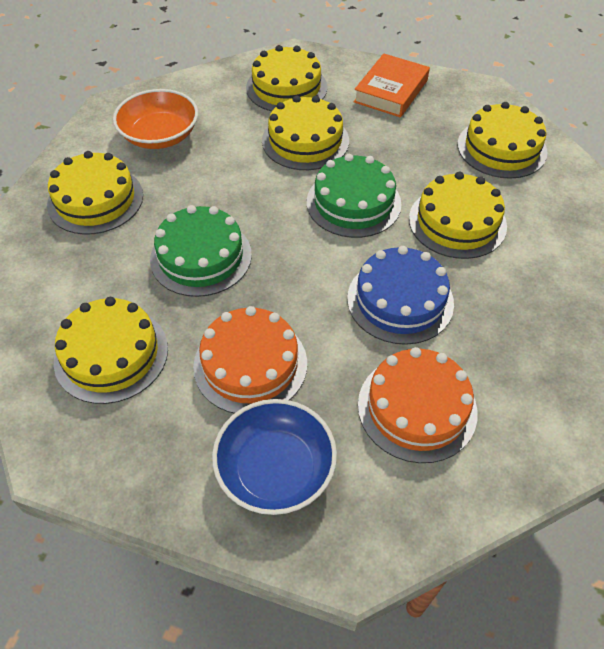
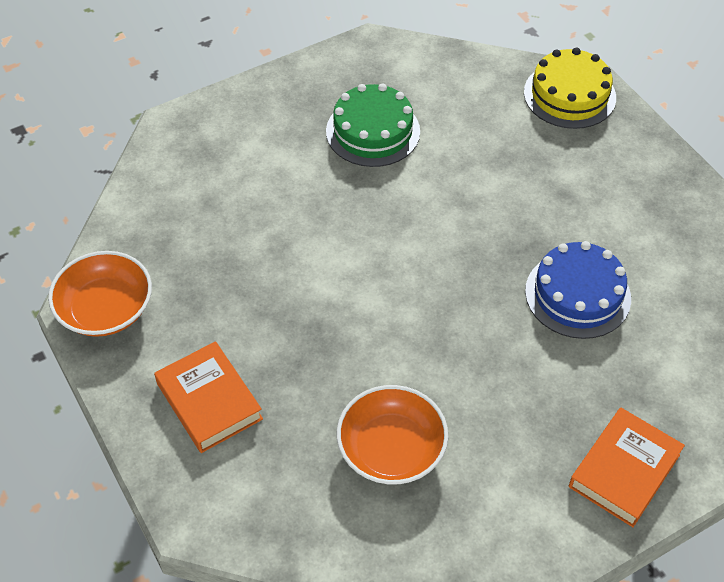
blue bowl: 1 -> 0
green cake: 2 -> 1
orange book: 1 -> 2
orange bowl: 1 -> 2
orange cake: 2 -> 0
yellow cake: 6 -> 1

